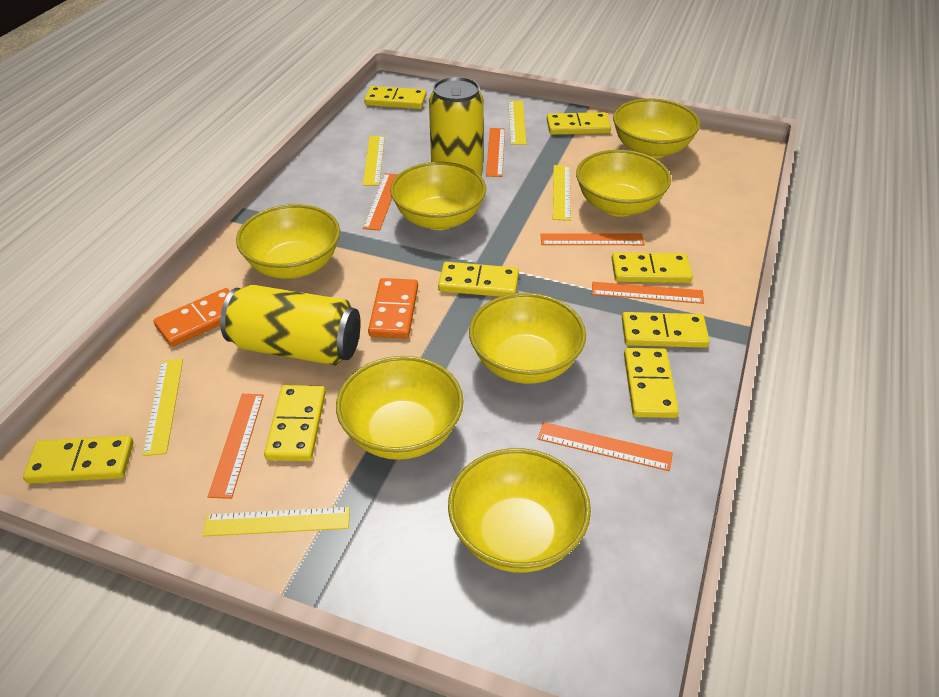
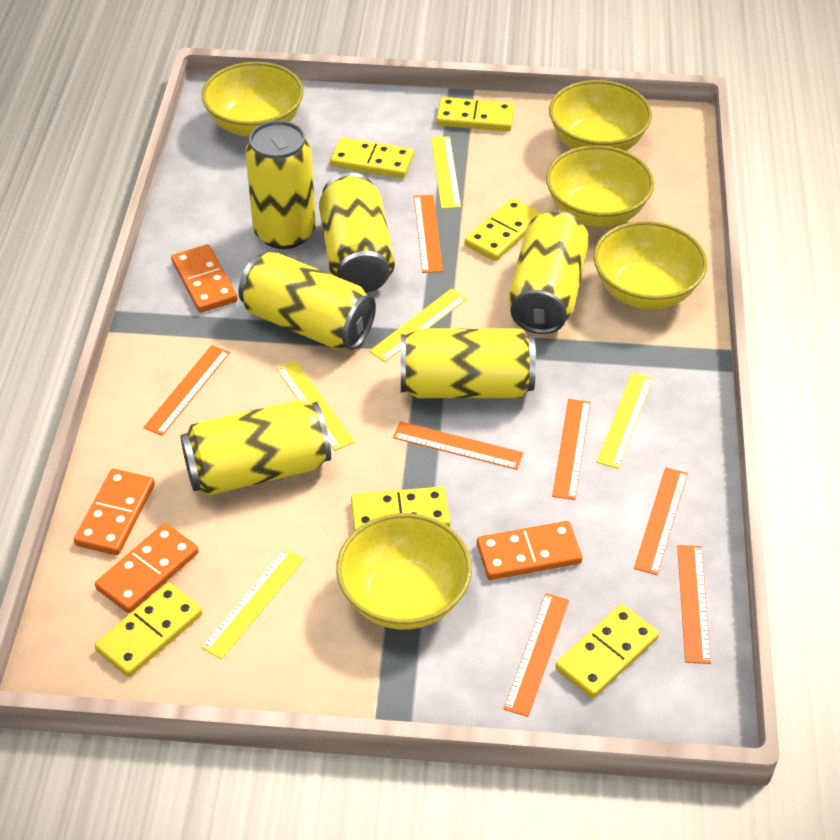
orange domino: 2 -> 4
orange ruler: 6 -> 7
yellow bowl: 7 -> 5
yellow can: 2 -> 6
yellow domino: 8 -> 6

